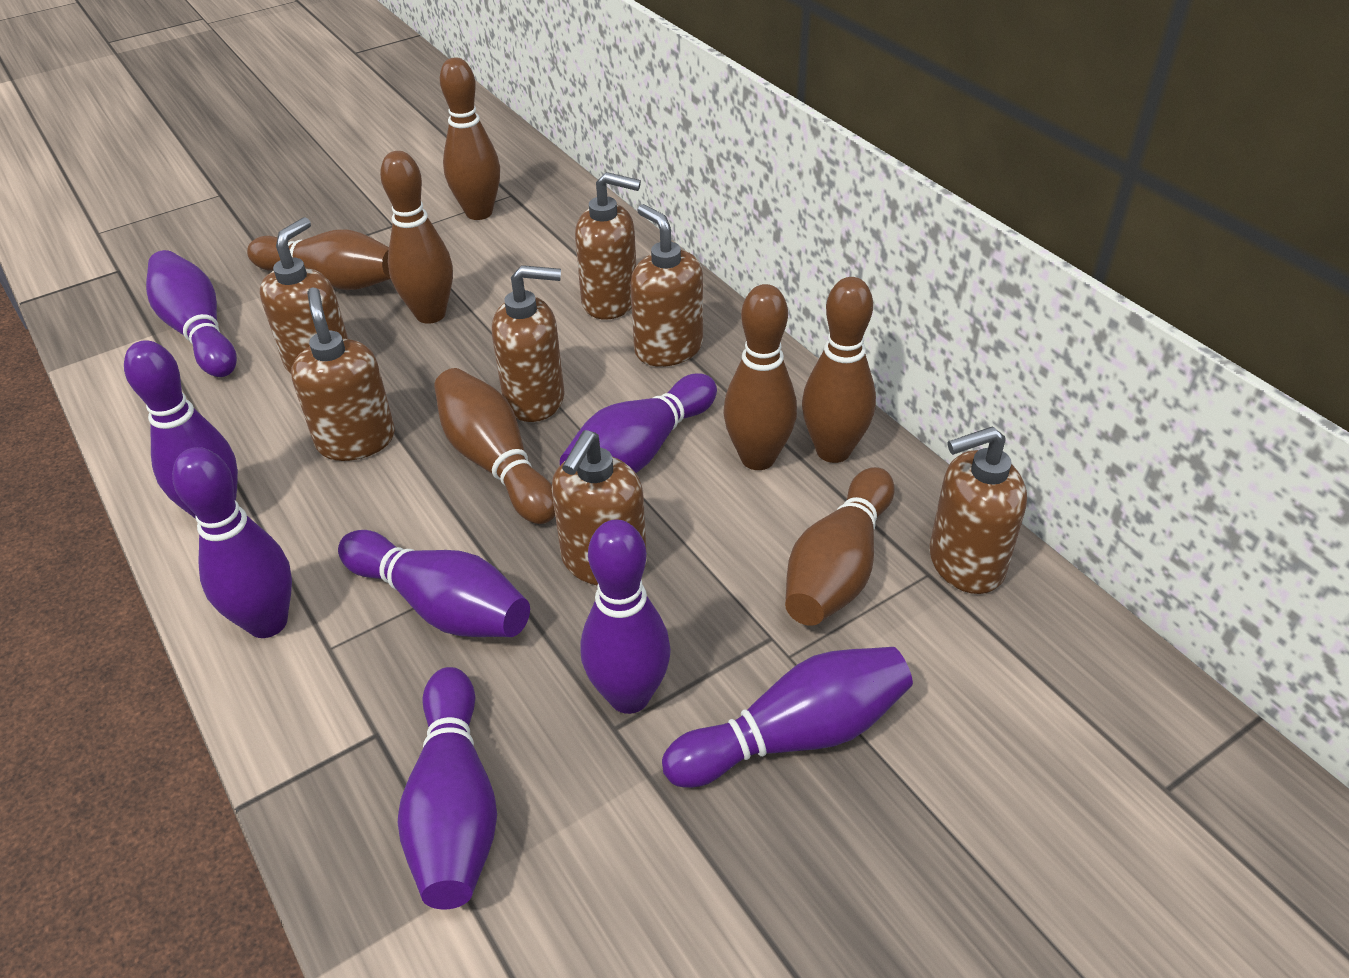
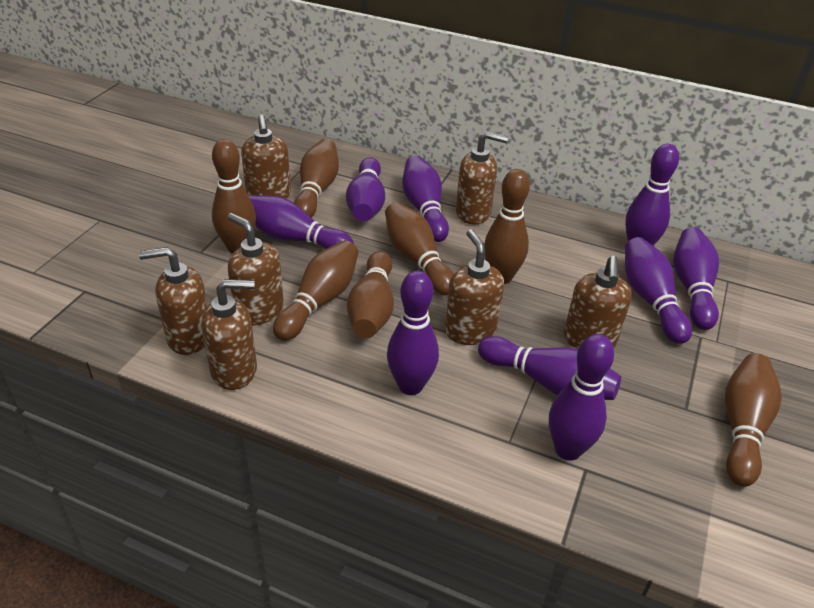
purple bowling pin: 8 -> 9

